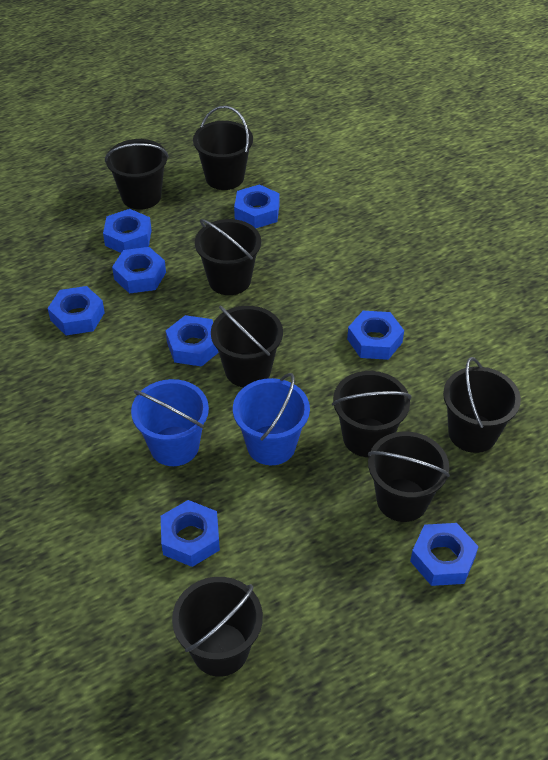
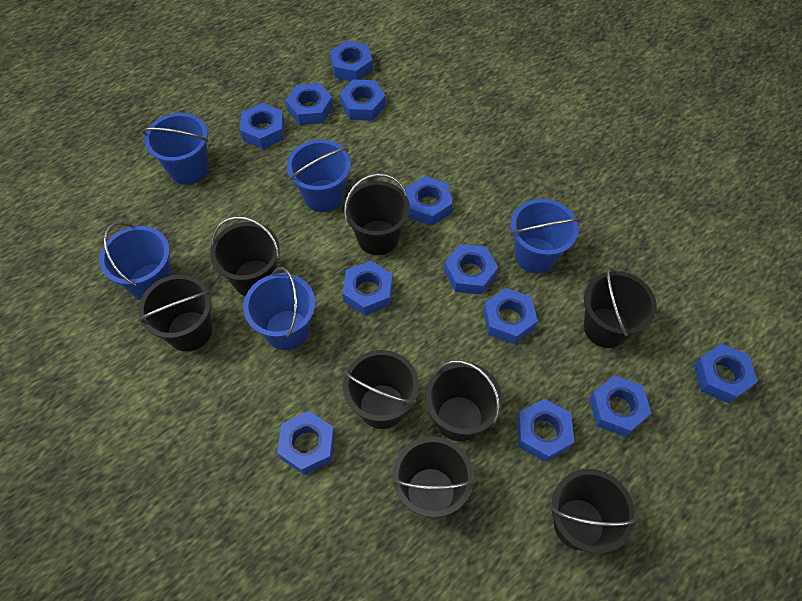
blue bucket: 2 -> 5
blue nut: 8 -> 12

